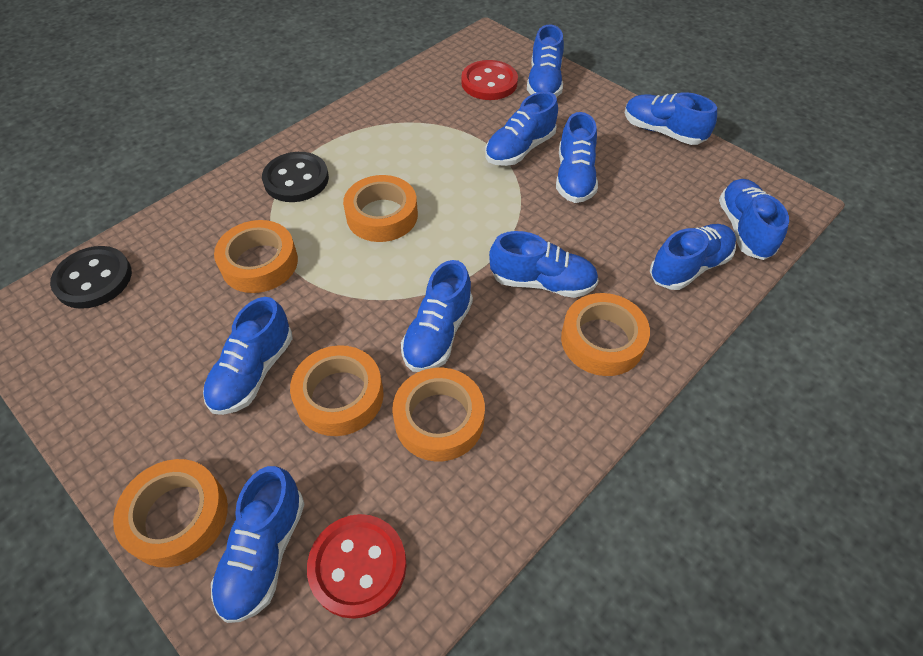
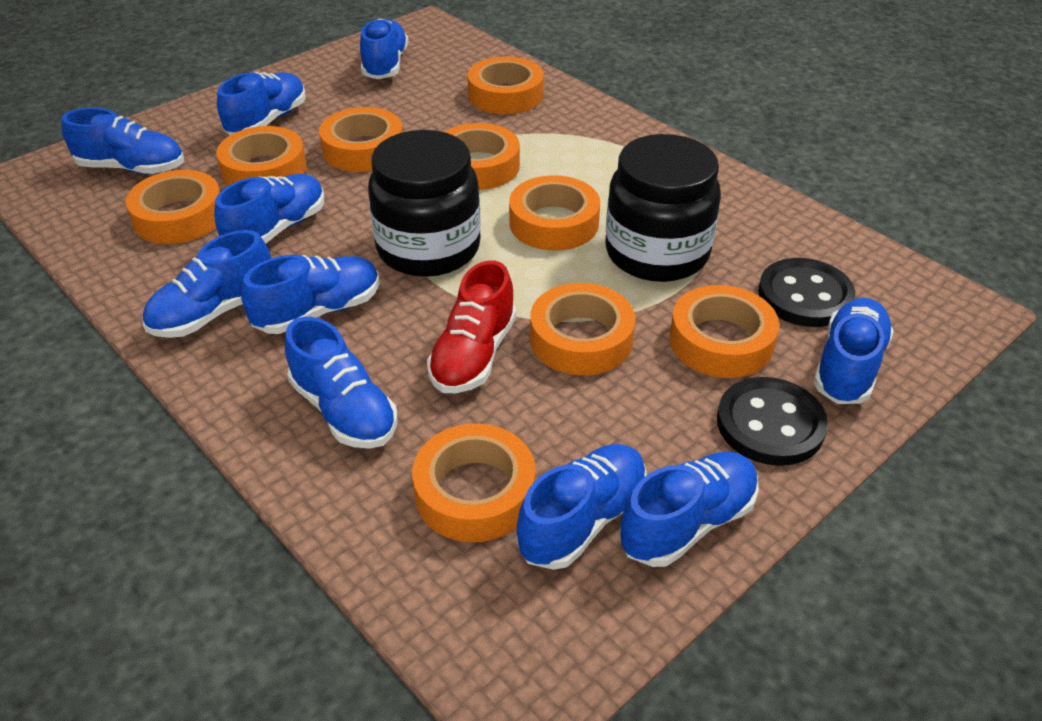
black jar: 0 -> 2
orange tape: 6 -> 9
red button: 2 -> 0
red shoe: 0 -> 1

